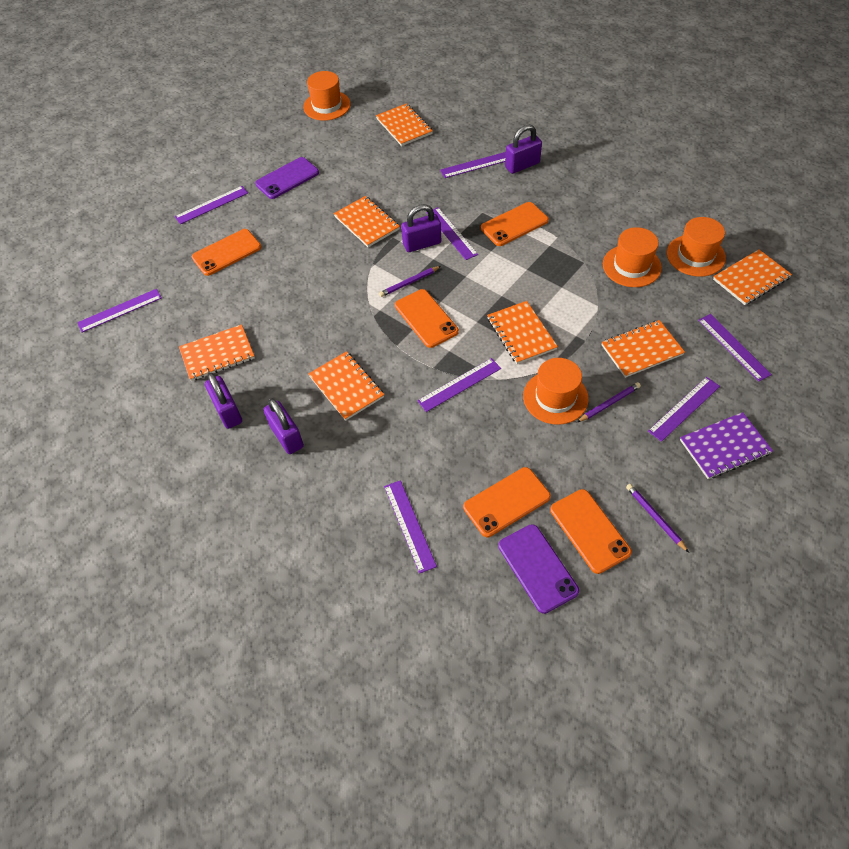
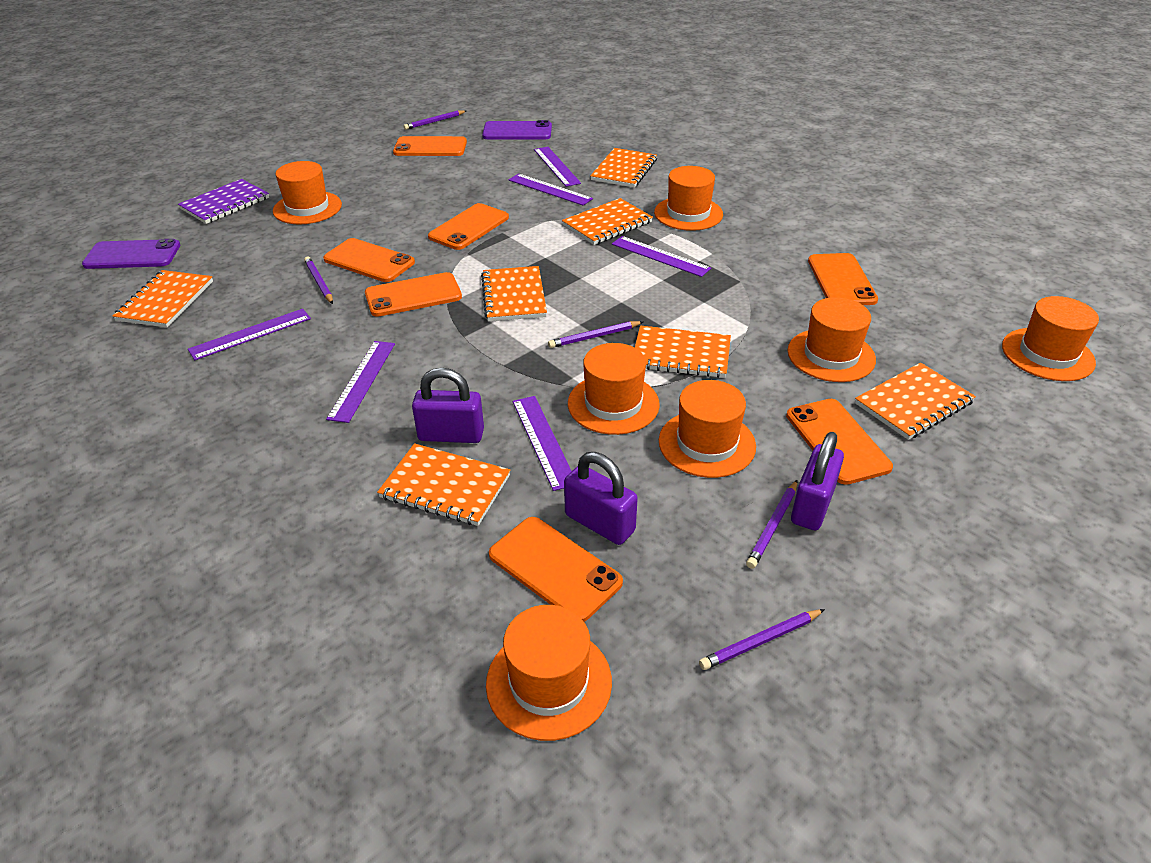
orange hat: 4 -> 7
orange phone: 5 -> 7
purple padlock: 4 -> 3
purple pencil: 3 -> 5
purple ruler: 8 -> 6

